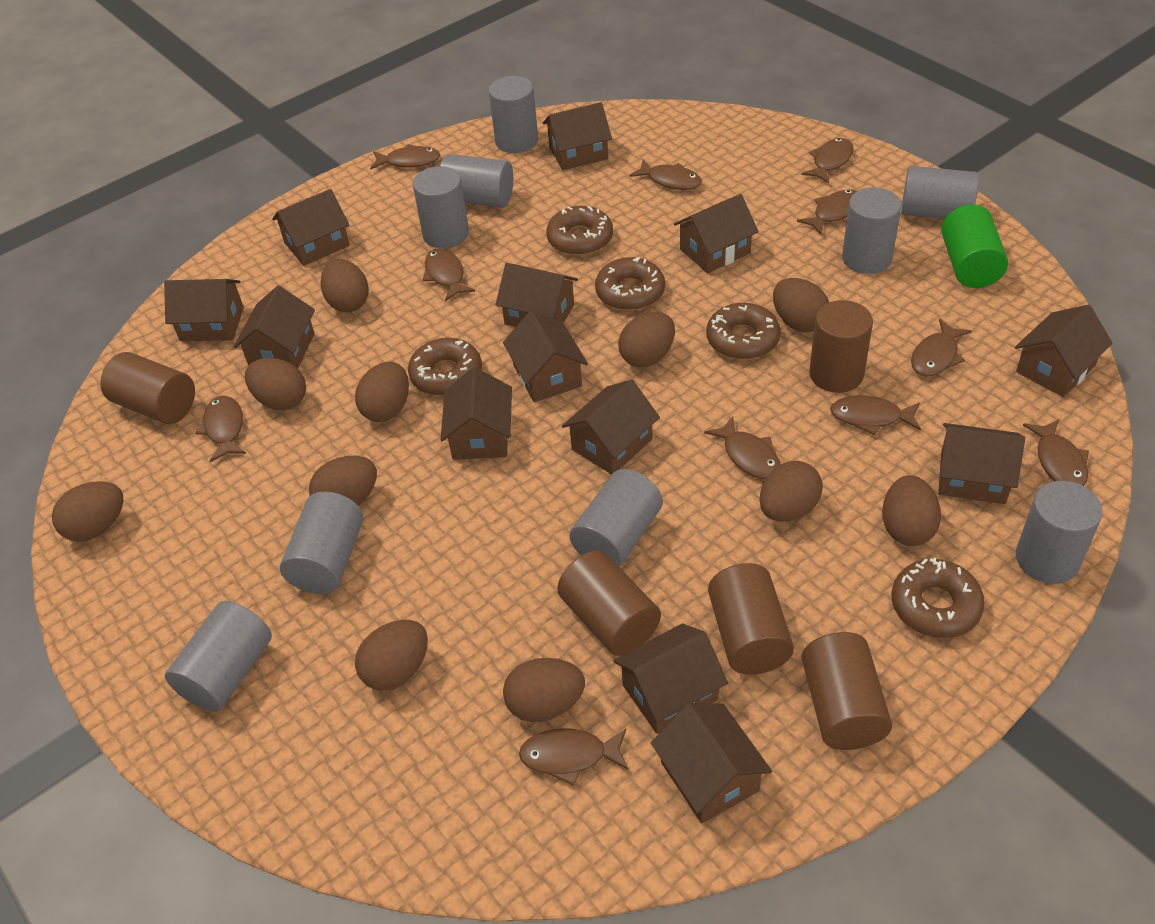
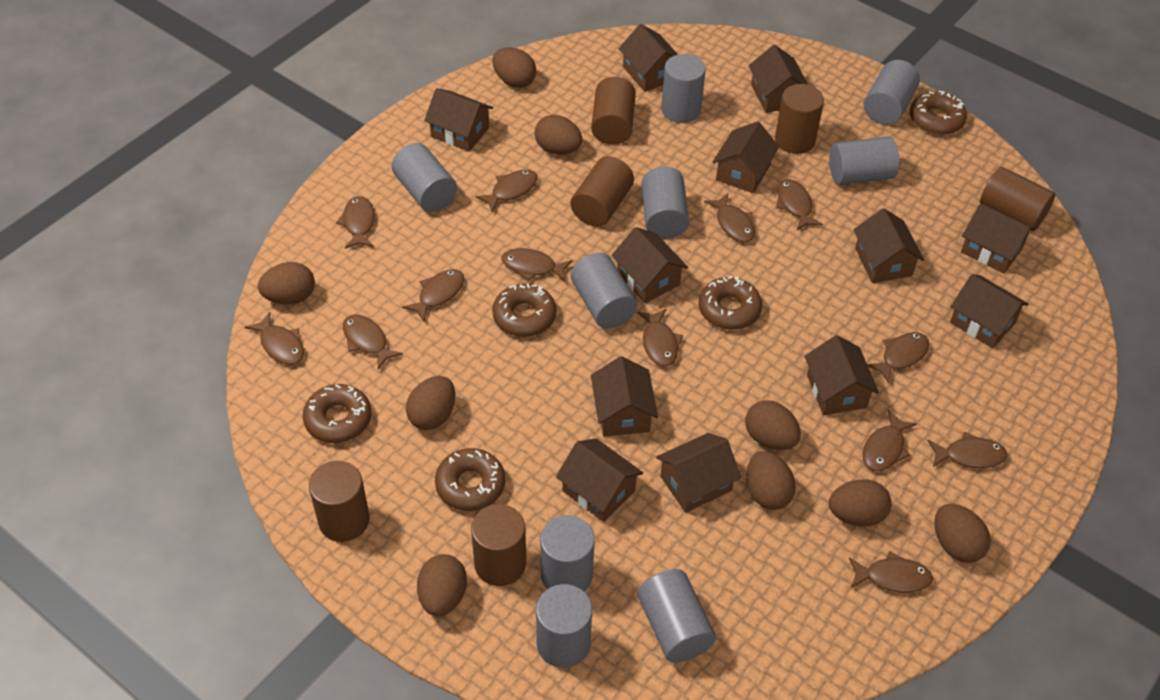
brown cylinder: 5 -> 6
brown egg: 11 -> 9
brown fish: 11 -> 13
brown house: 13 -> 12
green cylinder: 1 -> 0

